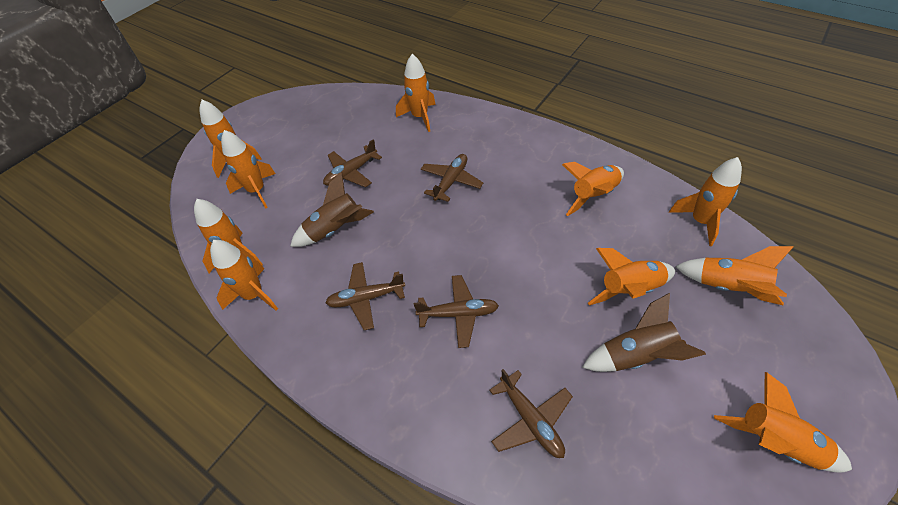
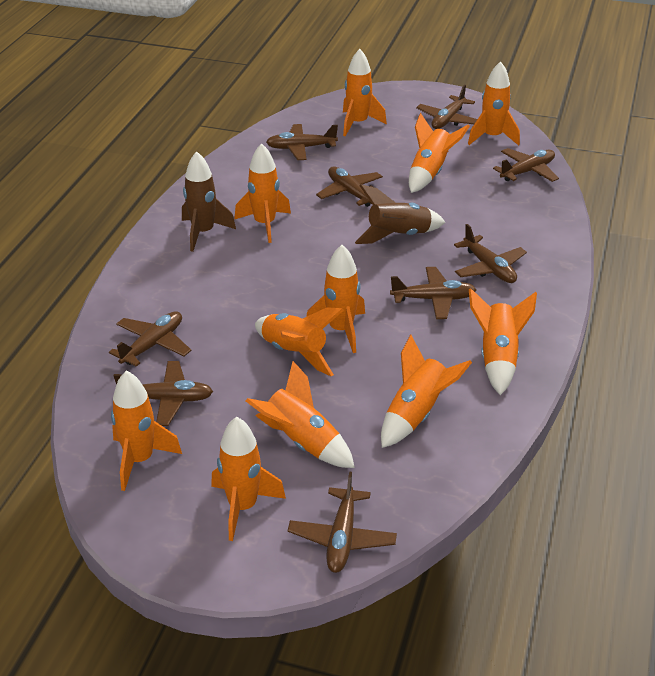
brown plane: 5 -> 9
orange rocket: 10 -> 11

